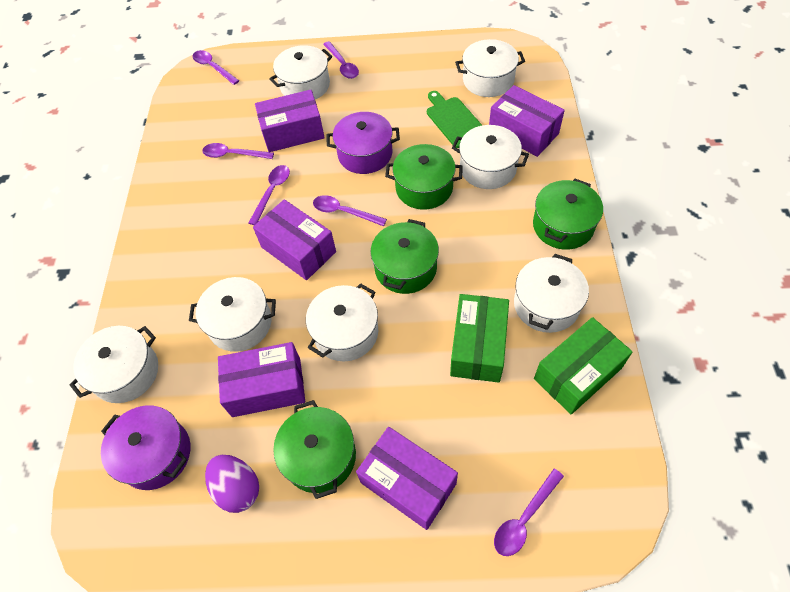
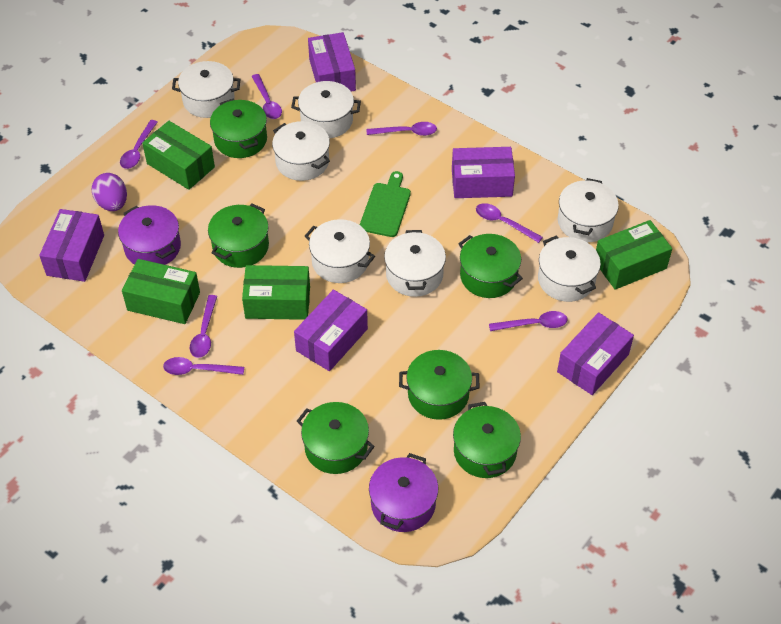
green box: 2 -> 4
green pot: 4 -> 6
purple spoon: 6 -> 7

